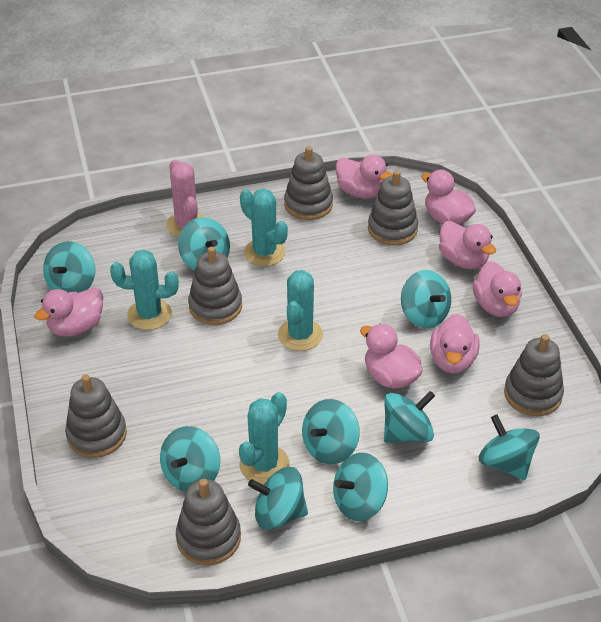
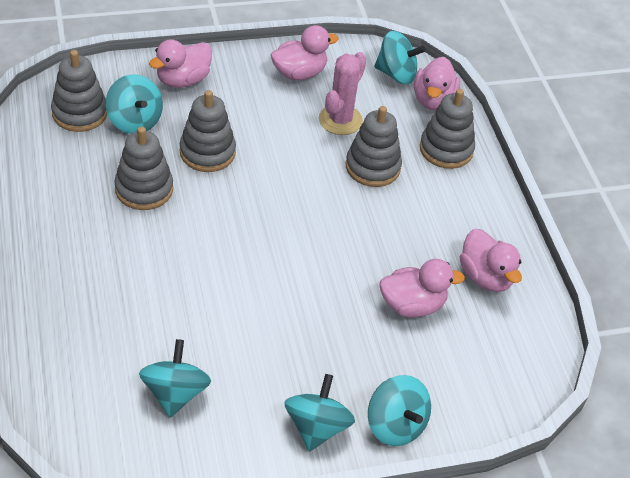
grey stacking toy: 6 -> 5
pink duck: 7 -> 5
turquoise cactus: 4 -> 0
turquoise spinning top: 9 -> 5

